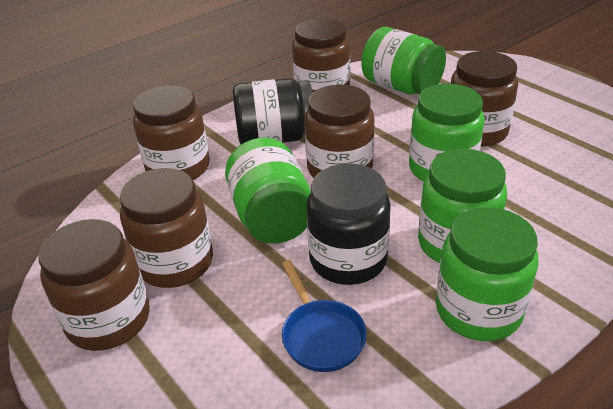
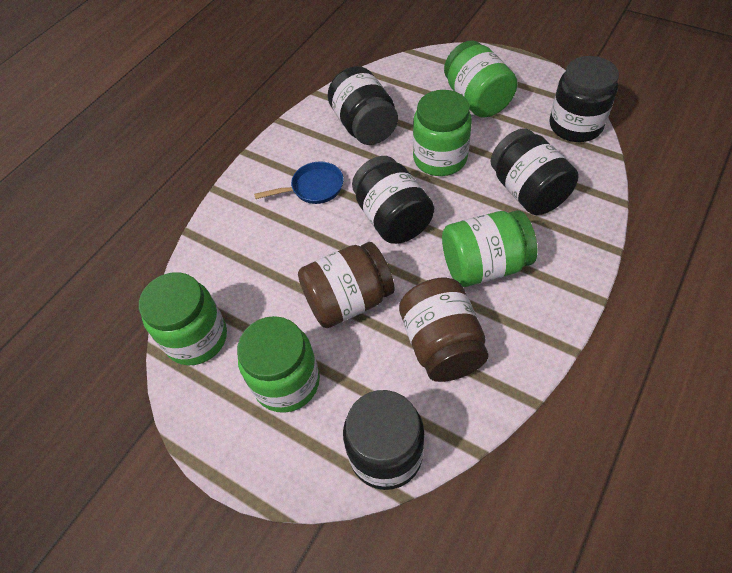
black jar: 2 -> 5
brown jar: 6 -> 2

